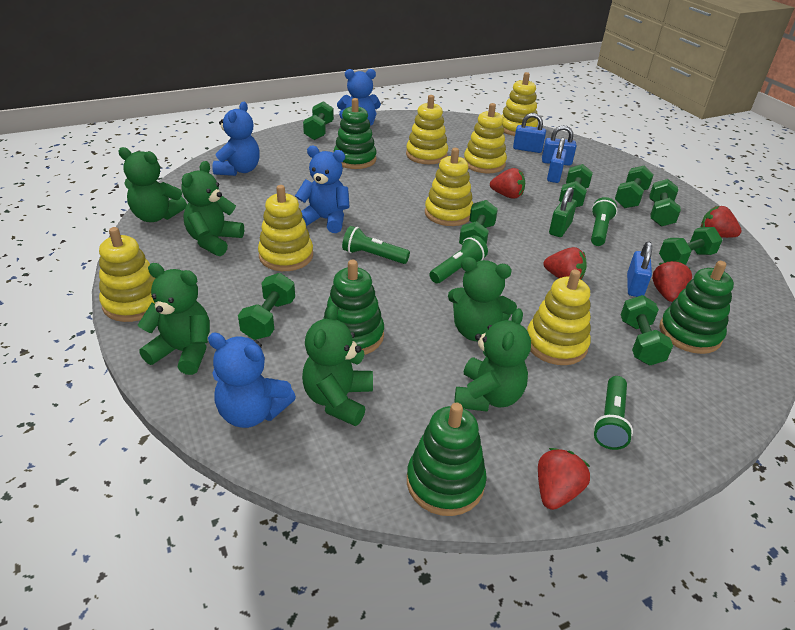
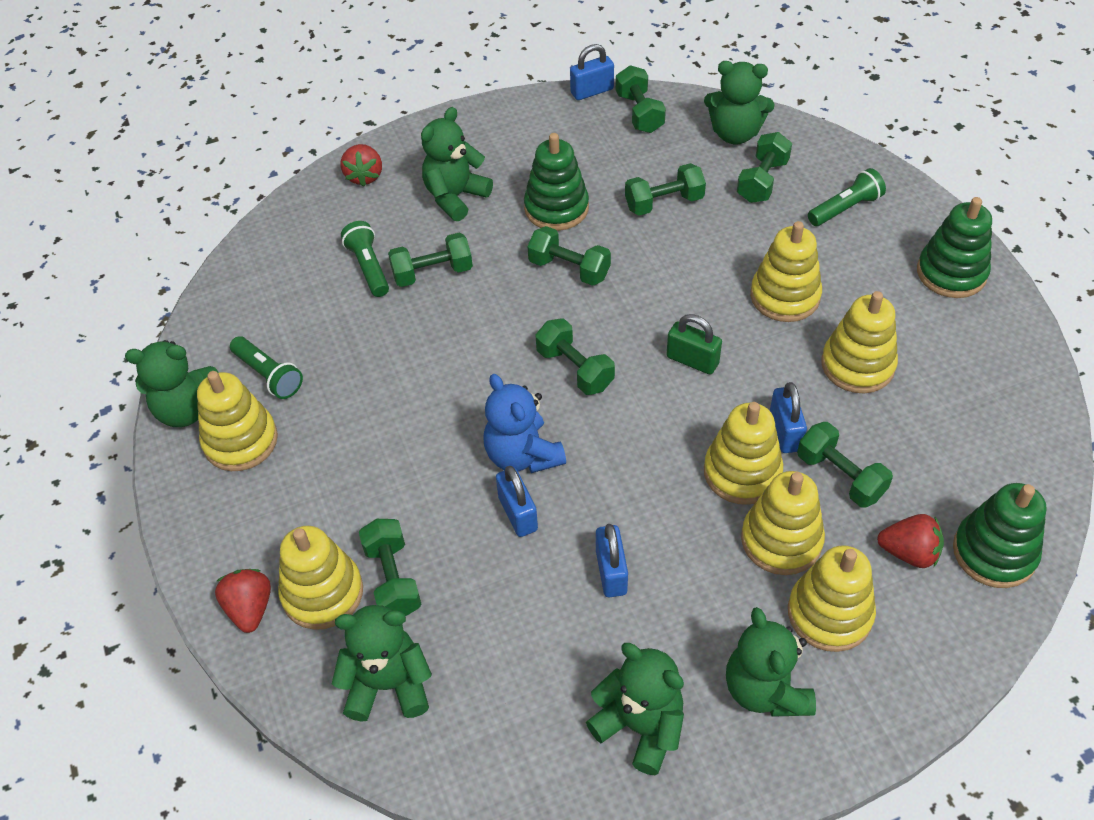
blue teddy bear: 4 -> 1
green flashlight: 4 -> 3
green stacking toy: 4 -> 3
red strawberry: 5 -> 3

